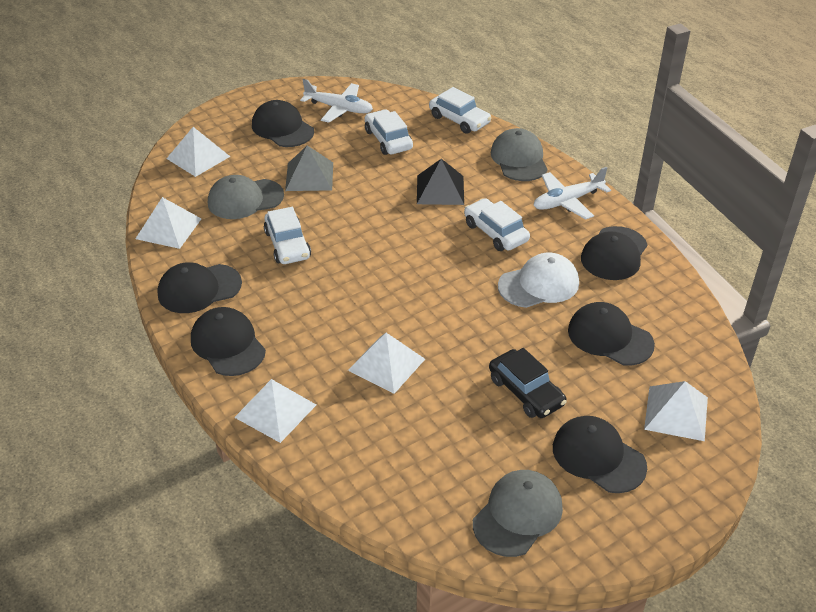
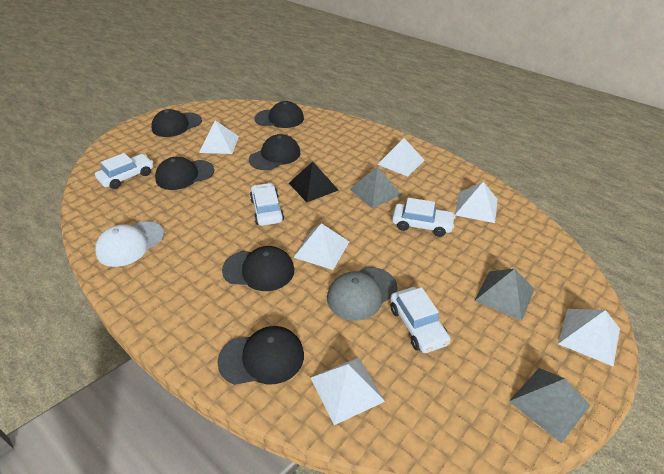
black car: 1 -> 0
grey cap: 3 -> 1
grey pyramid: 1 -> 3
white plane: 2 -> 0
white pyramid: 5 -> 6

